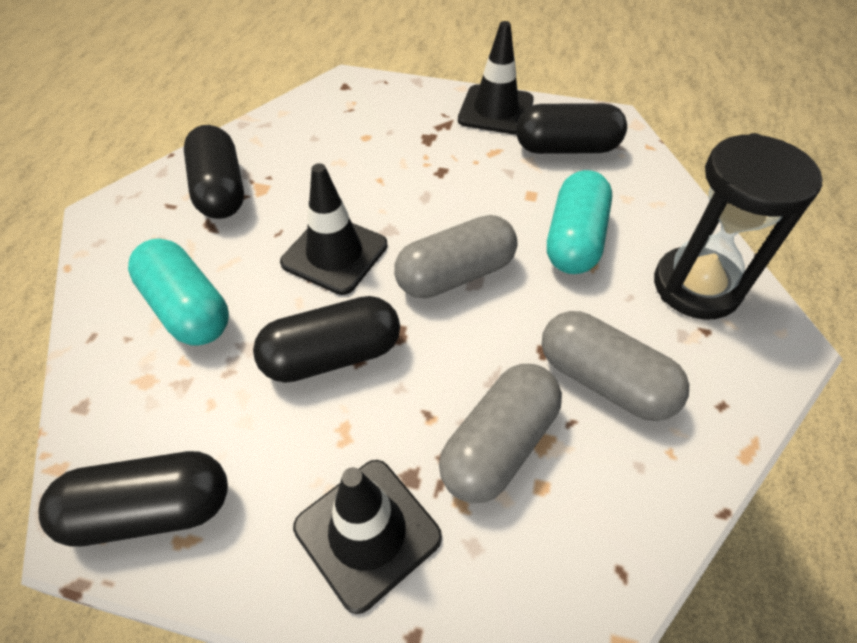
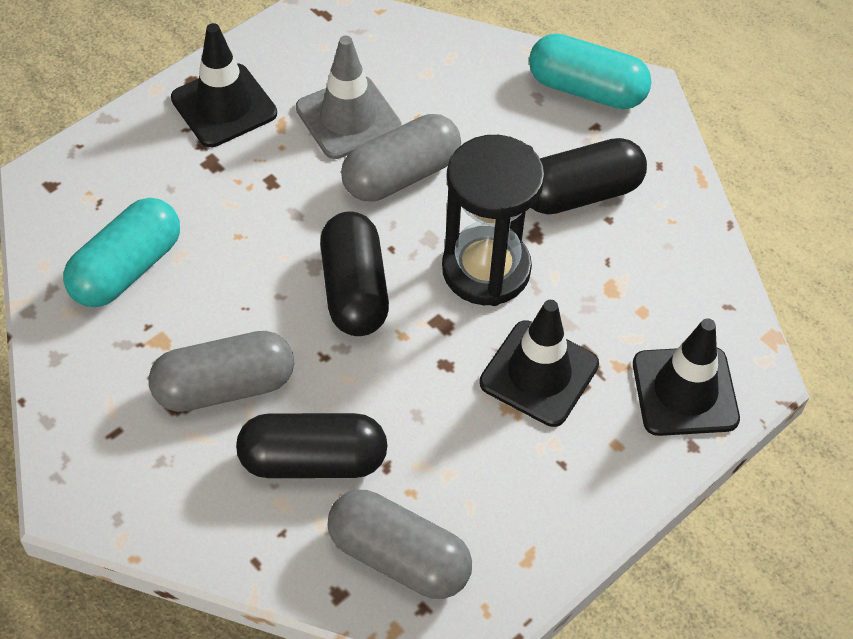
black capsule: 4 -> 3
grey traffic cone: 0 -> 1

